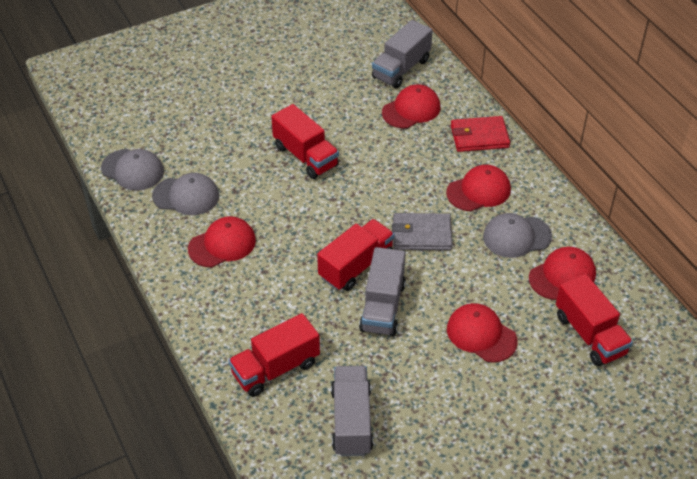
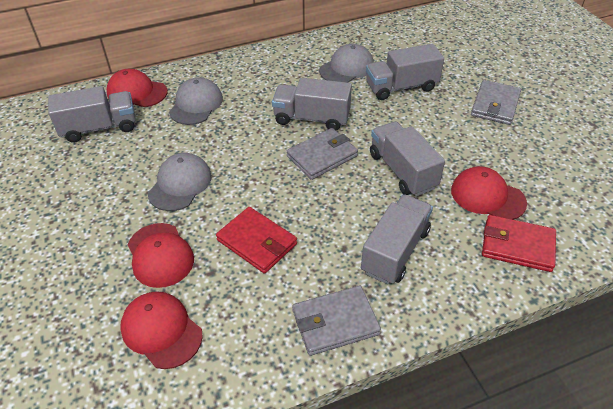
grey truck: 3 -> 5
grey wallet: 1 -> 3
red cap: 5 -> 4
red truck: 4 -> 0
red wallet: 1 -> 2

